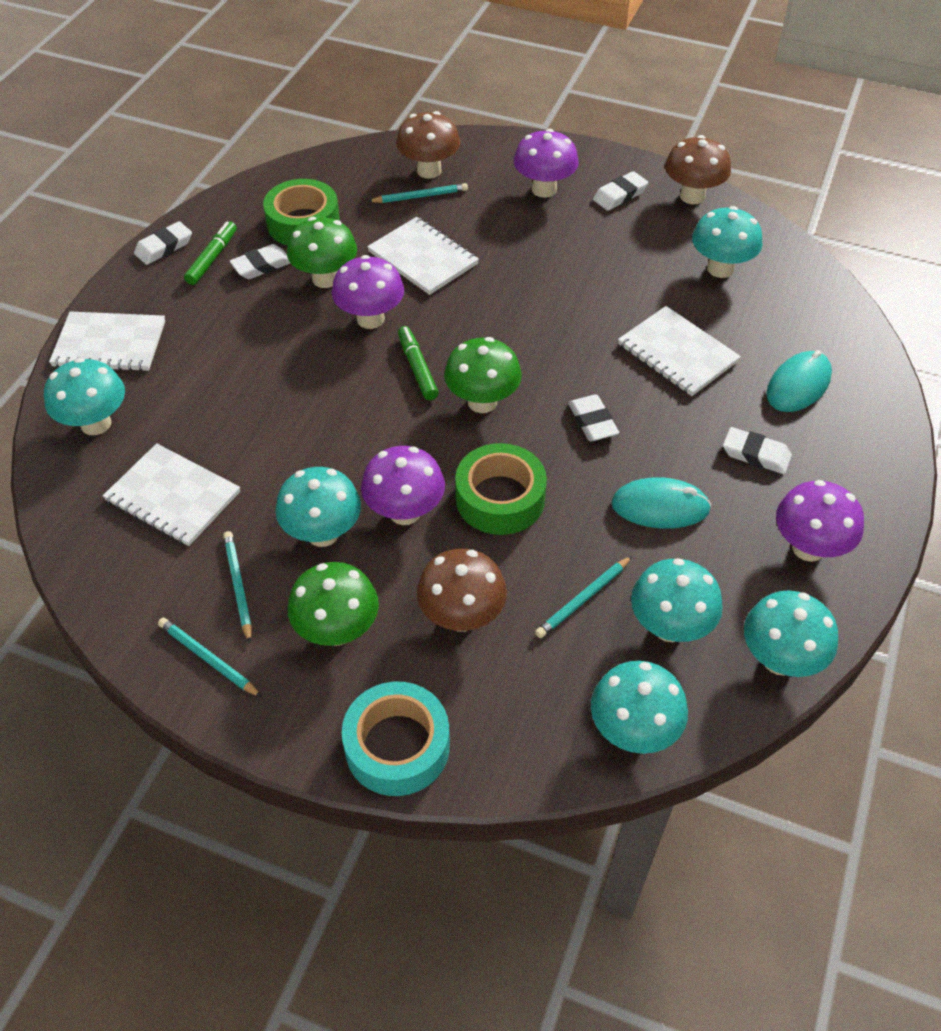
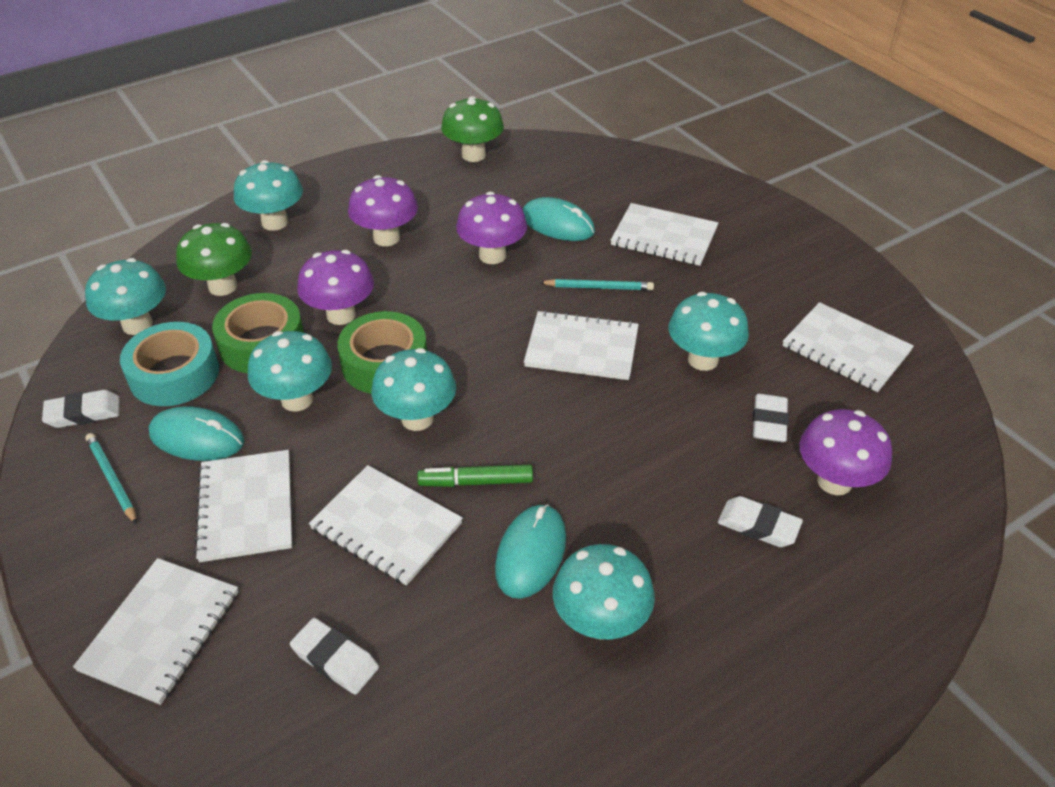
brown mushroom: 3 -> 0
green marker: 2 -> 1
green mushroom: 3 -> 2
turquoise mouse: 2 -> 3
turquoise pencil: 4 -> 2
white eraser: 5 -> 4
white notebook: 4 -> 6

